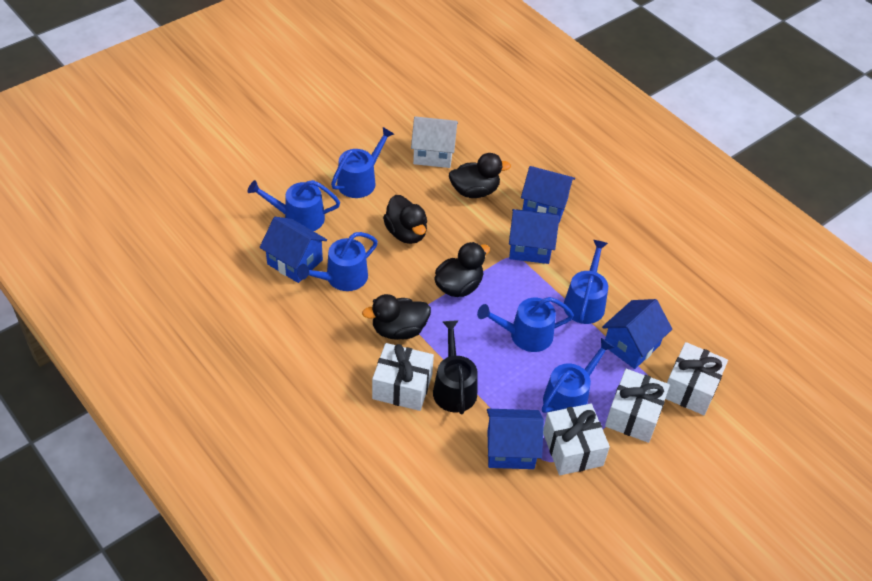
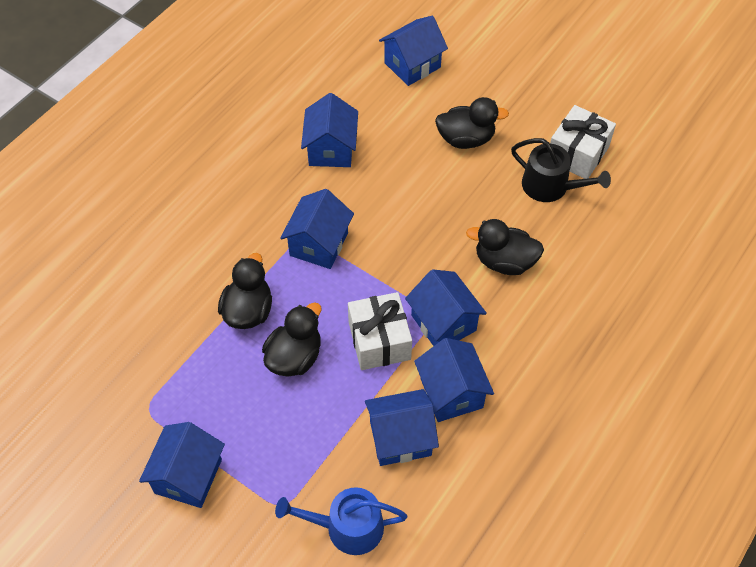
blue house: 5 -> 7
blue watering can: 6 -> 1
white gift: 4 -> 2
white house: 1 -> 0

